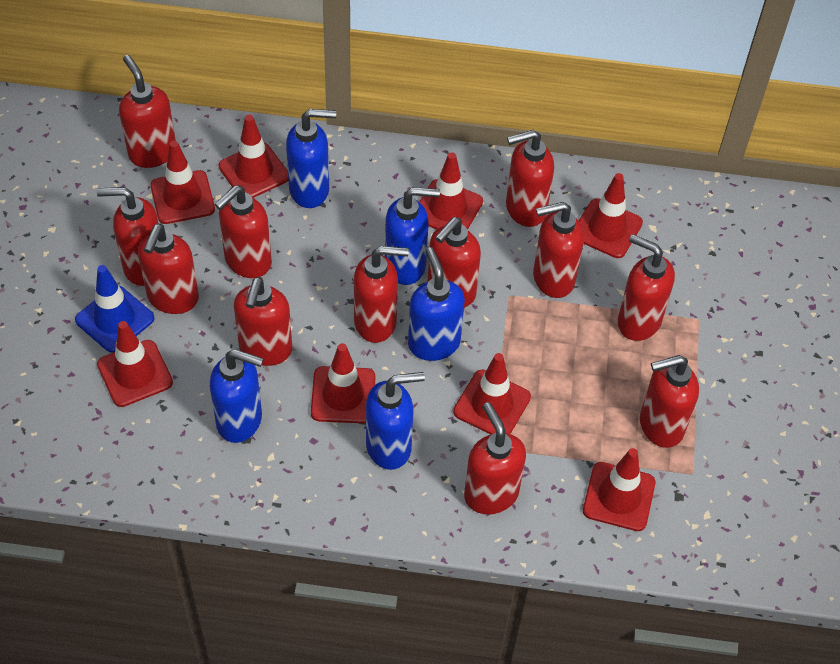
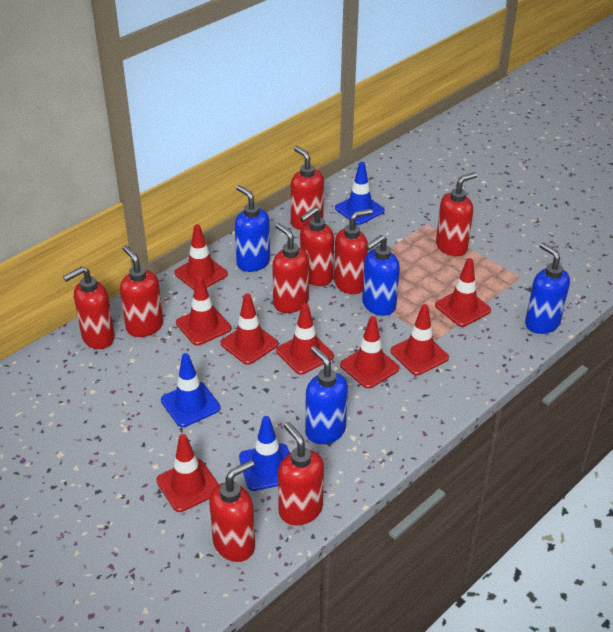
blue soap dispenser: 5 -> 4
blue traffic cone: 1 -> 3
red soap dispenser: 12 -> 9

